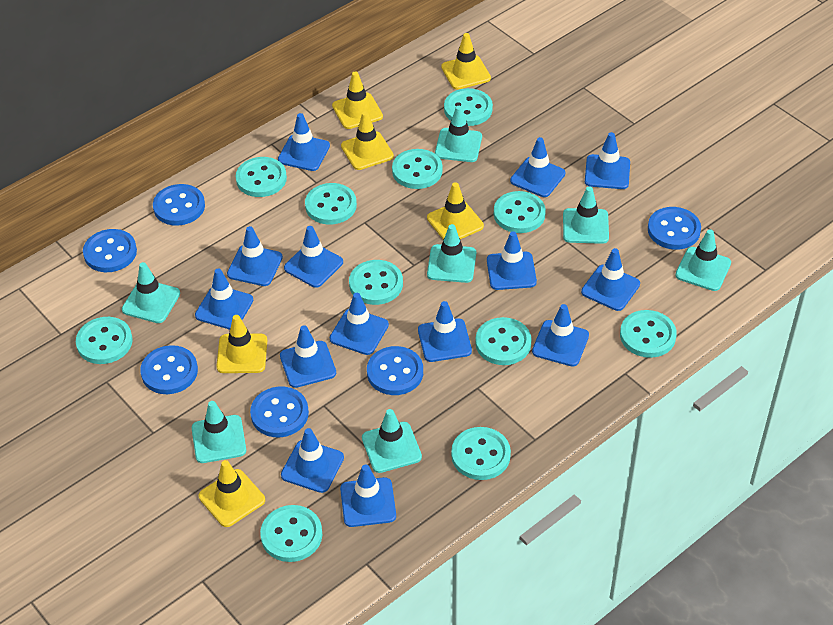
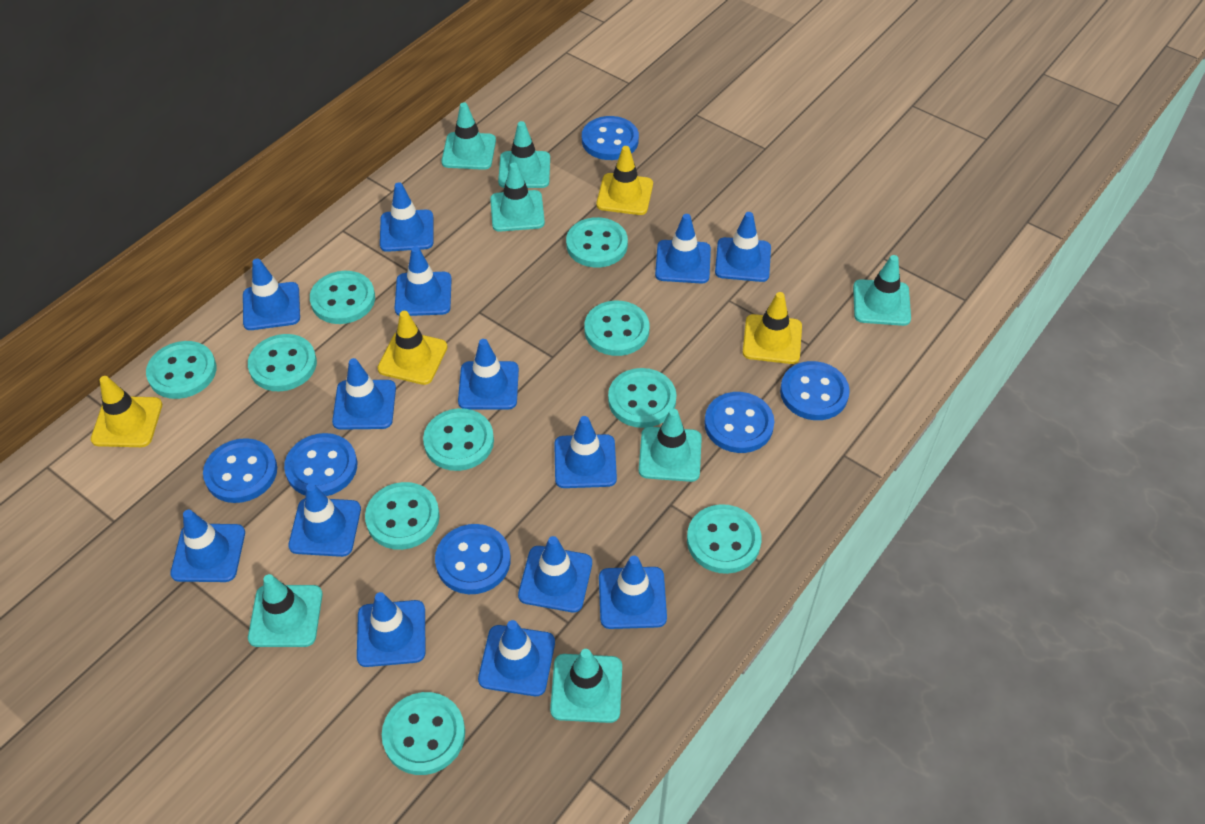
turquoise button: 11 -> 10
yellow traffic cone: 6 -> 4

